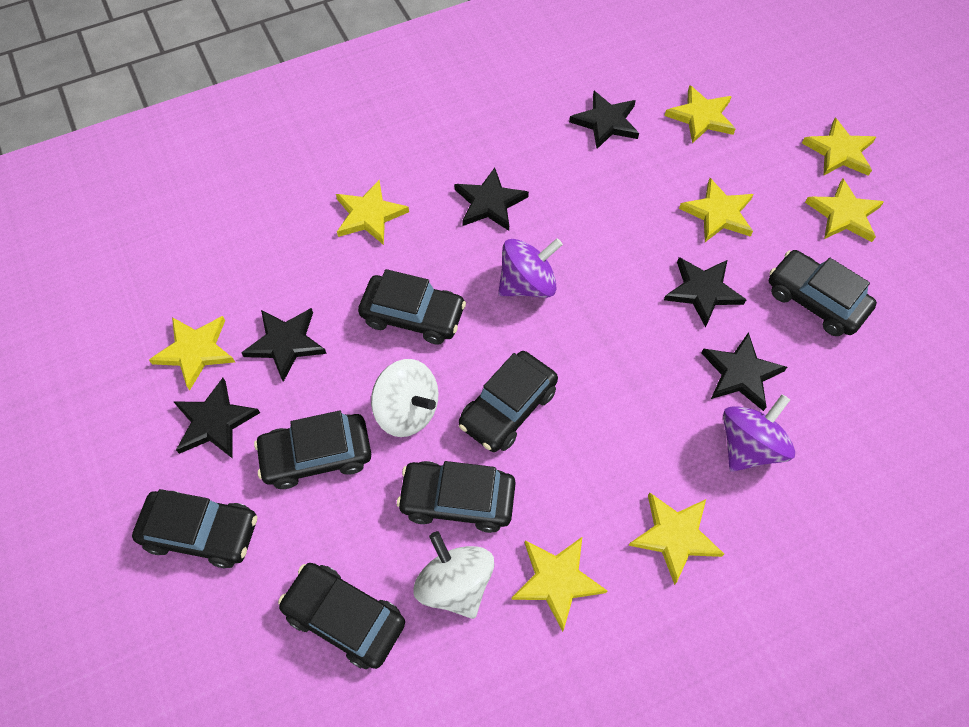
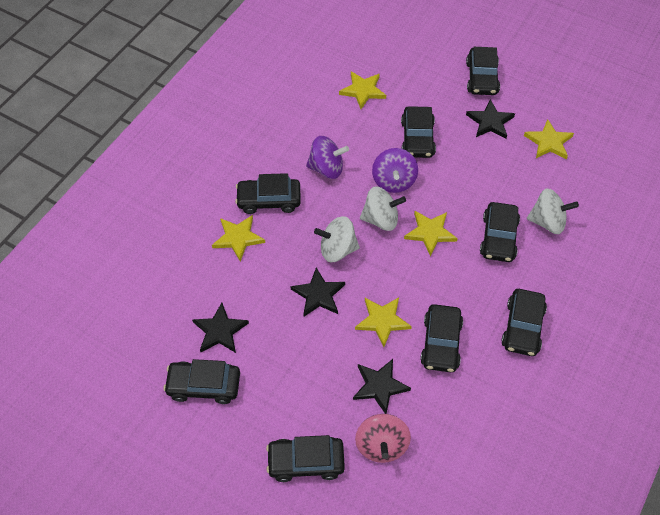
black car: 7 -> 8
black star: 6 -> 4
pink spinning top: 0 -> 1
white spinning top: 2 -> 3
yellow star: 8 -> 5

